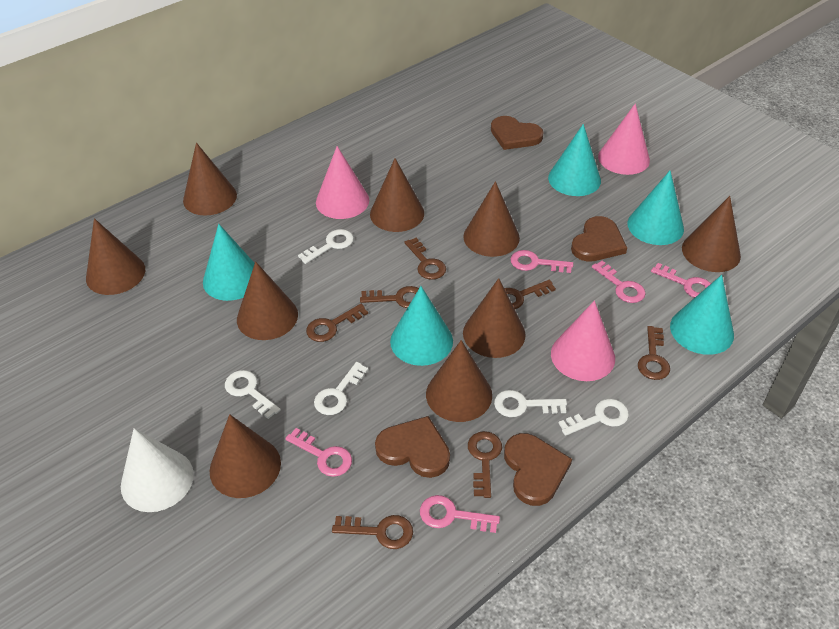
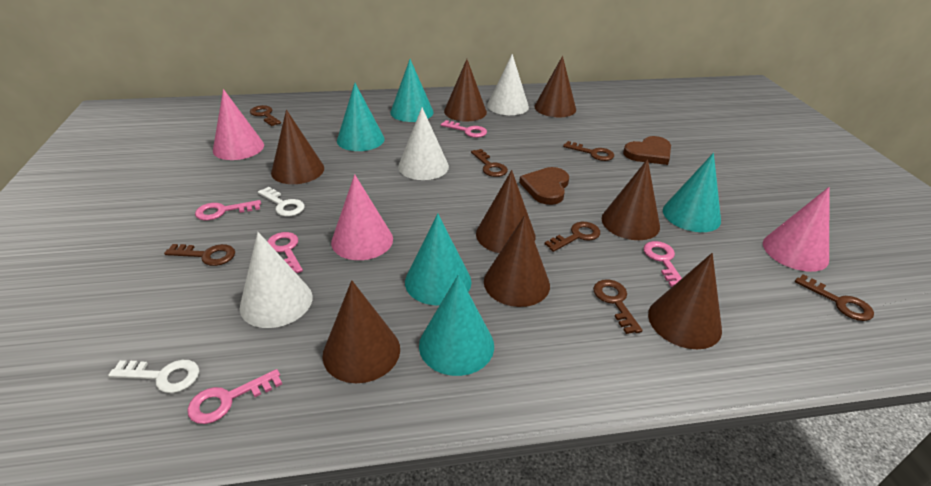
brown cone: 9 -> 8
brown heart: 4 -> 2
white cone: 1 -> 3
white key: 5 -> 2

